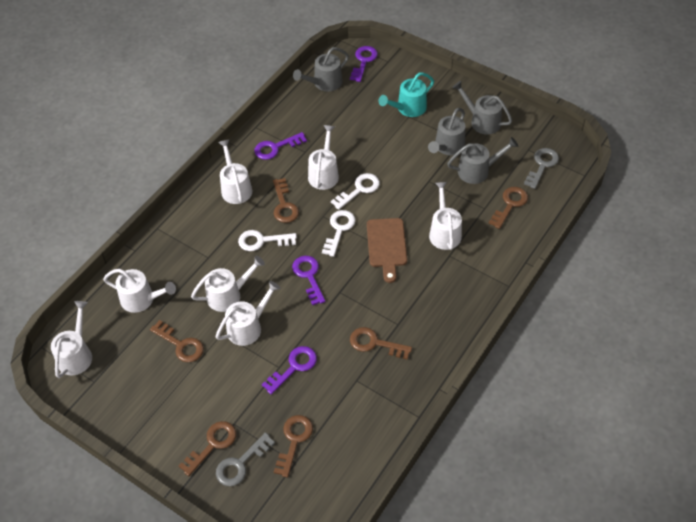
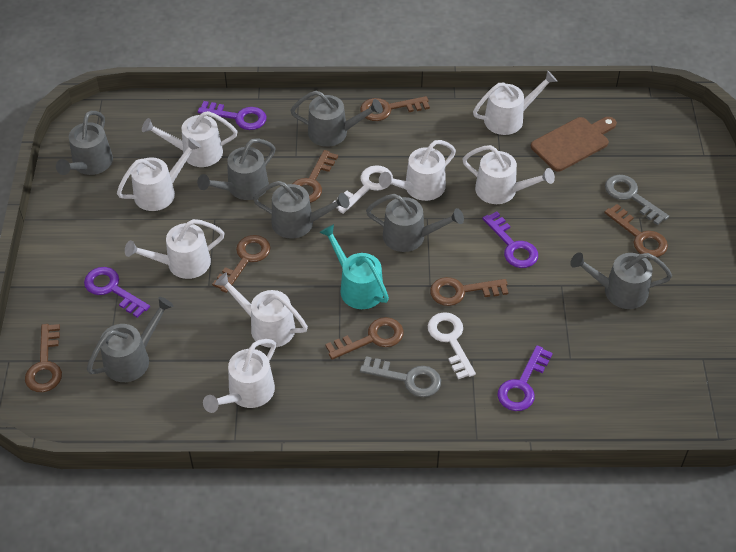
brown key: 6 -> 7
grey watering can: 4 -> 7
white key: 3 -> 2
white watering can: 7 -> 8

